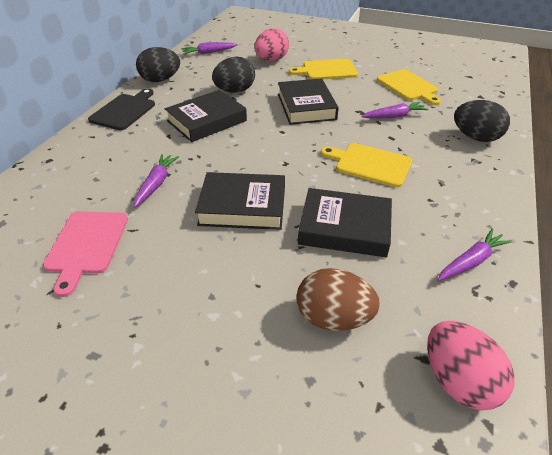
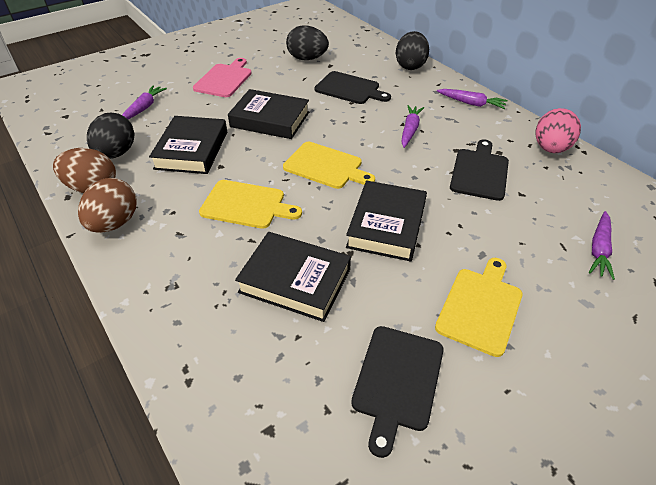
black cutting board: 1 -> 3
brown egg: 1 -> 2
pink egg: 2 -> 1

